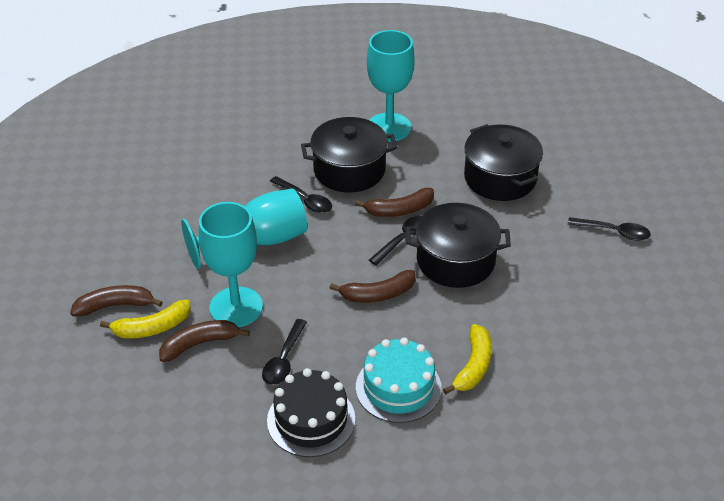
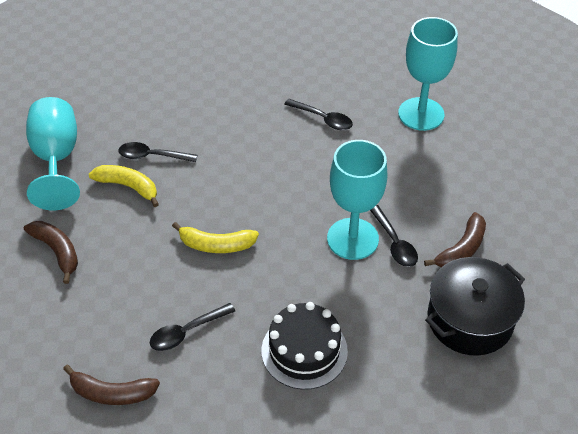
black pot: 3 -> 1
brown banana: 4 -> 3
turquoise cake: 1 -> 0

